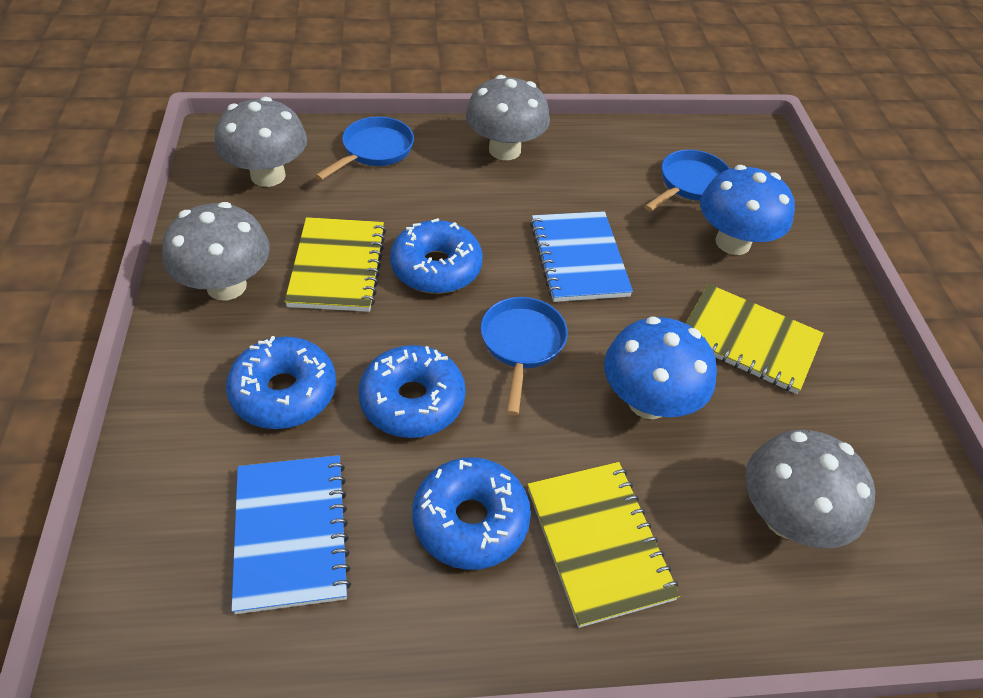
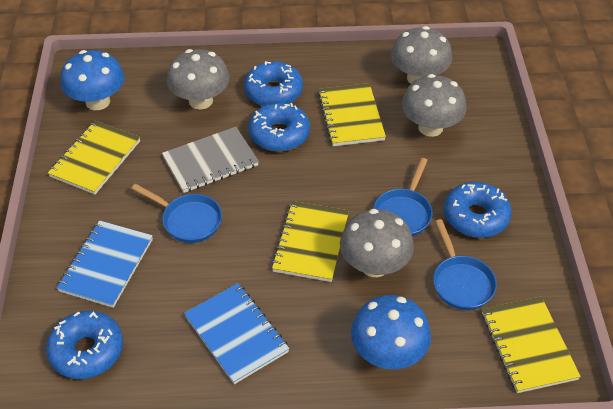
grey notebook: 0 -> 1
yellow notebook: 3 -> 4

